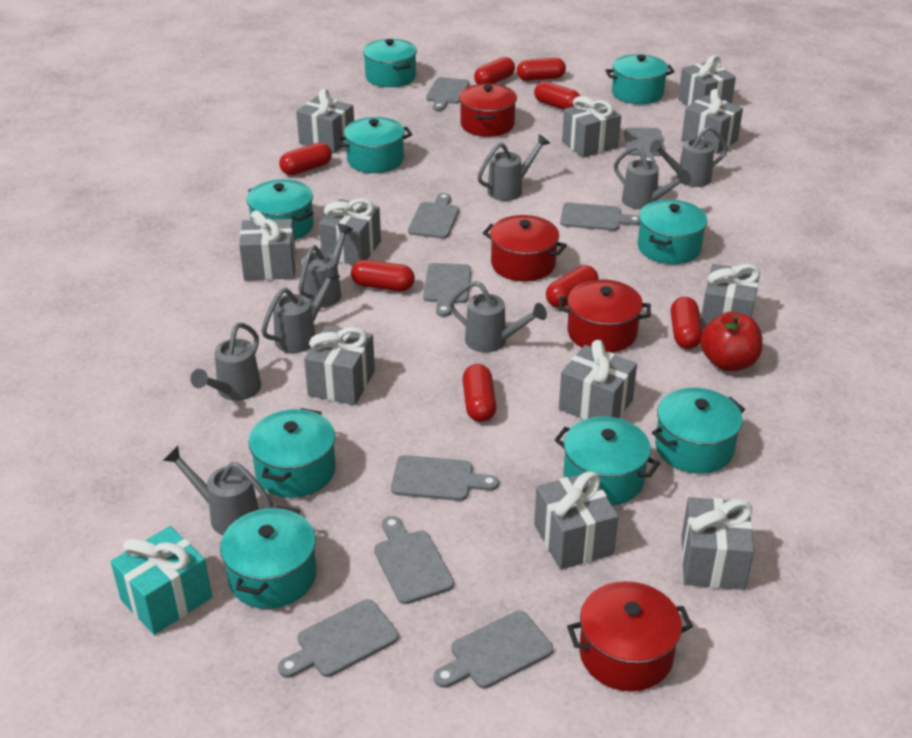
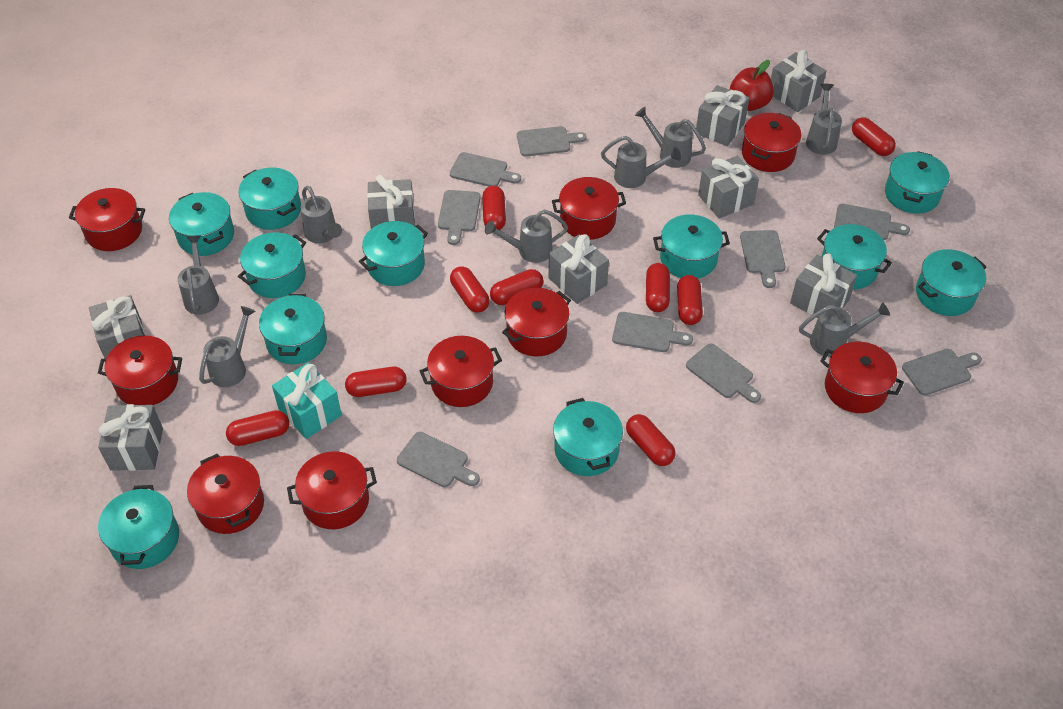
grey gift: 11 -> 8
red capsule: 8 -> 9
red pot: 4 -> 9
turquoise pot: 9 -> 11

